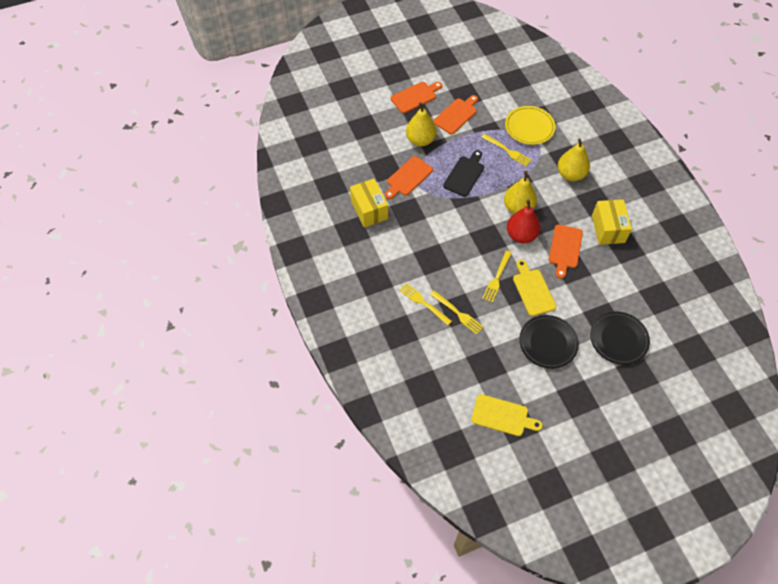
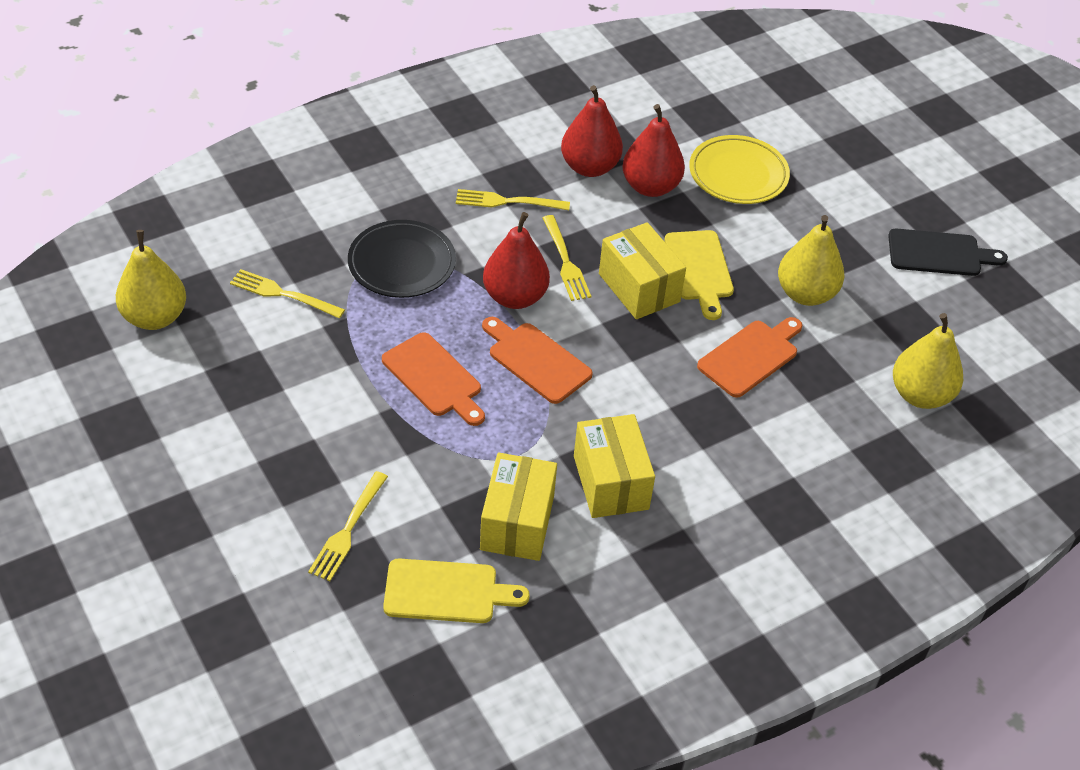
black plate: 2 -> 1
orange cutting board: 4 -> 3
red pear: 1 -> 3
yellow box: 2 -> 3

